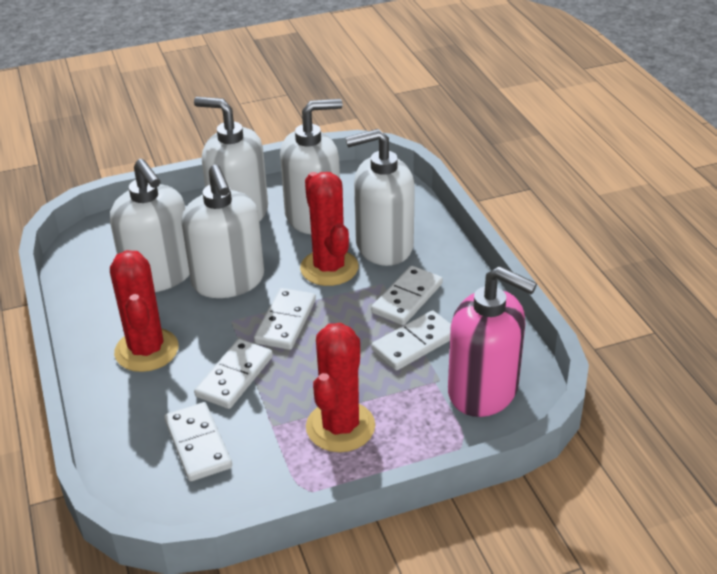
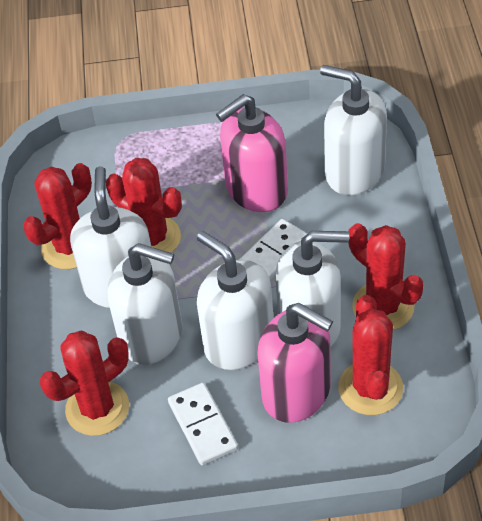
pink soap dispenser: 1 -> 2
red cactus: 3 -> 5
white domino: 5 -> 2

